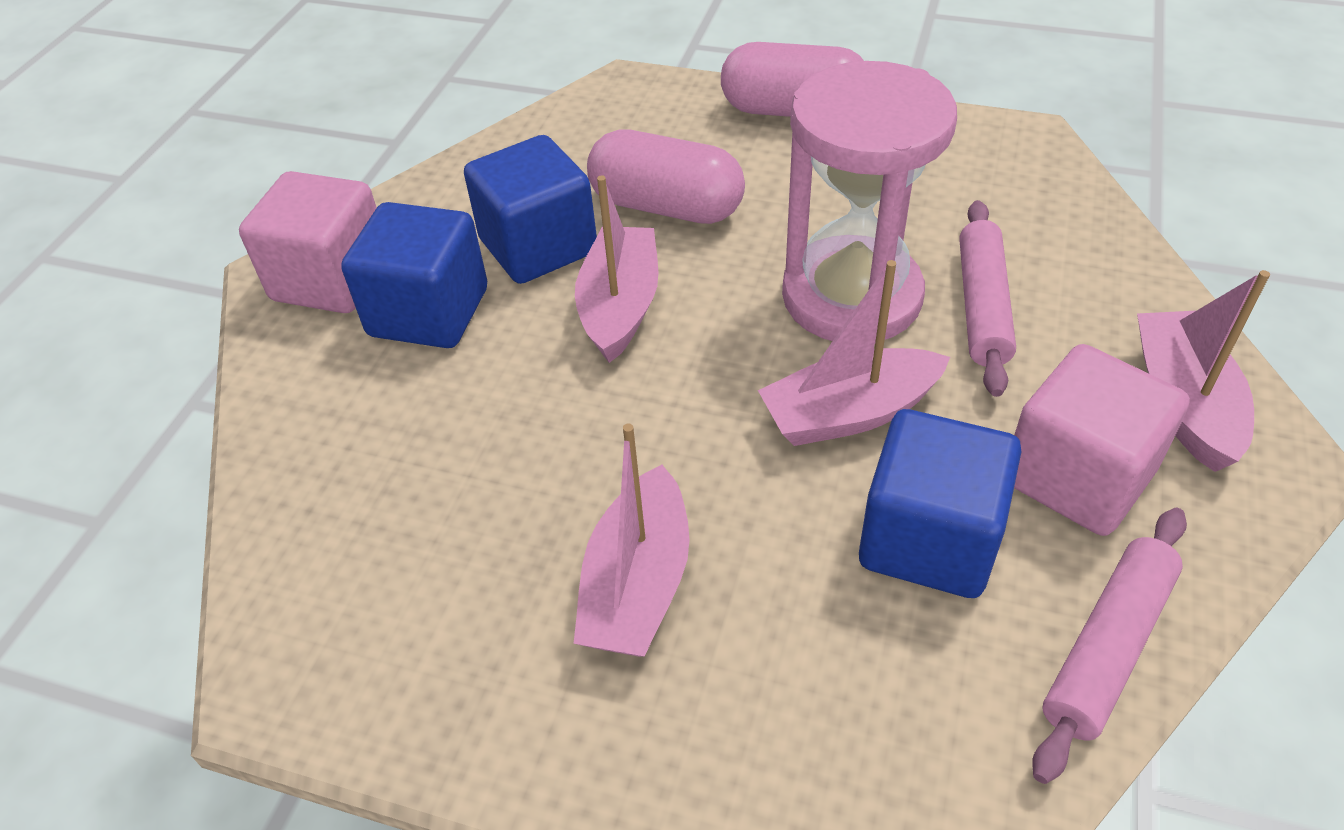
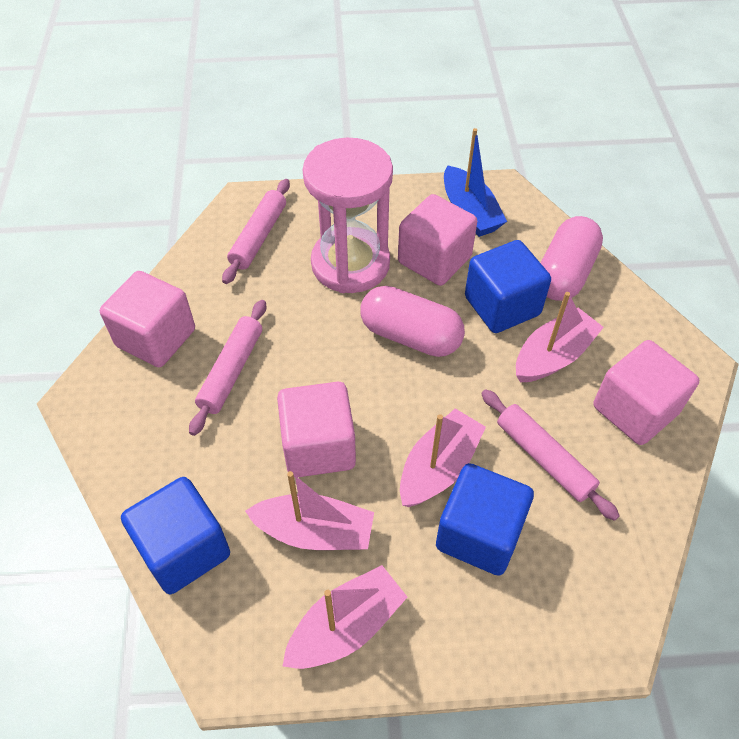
blue boat: 0 -> 1
pink cube: 2 -> 4
pink rolling pin: 2 -> 3

